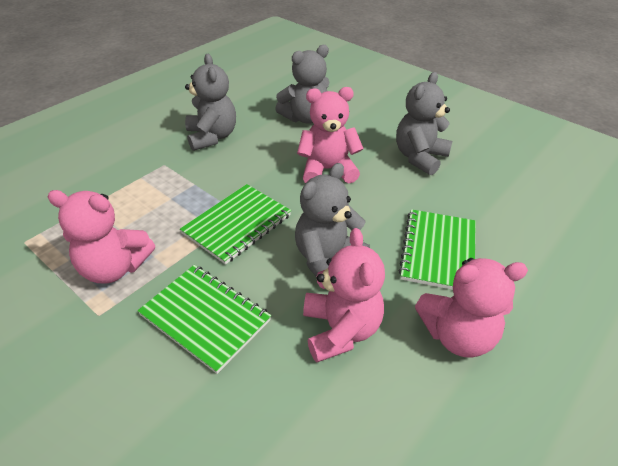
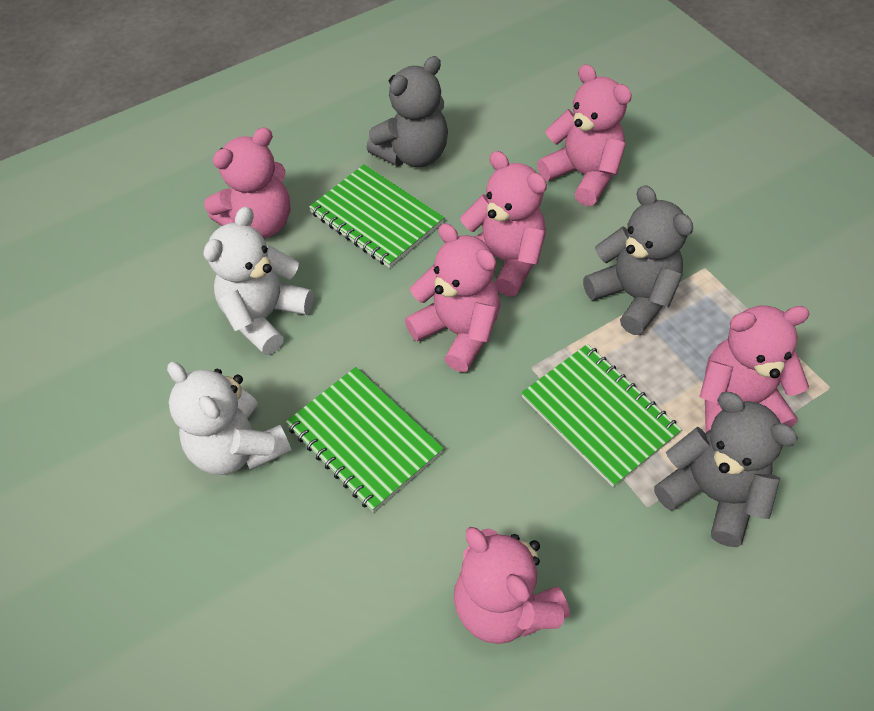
grey teddy bear: 4 -> 3
pink teddy bear: 4 -> 6
white teddy bear: 0 -> 2

